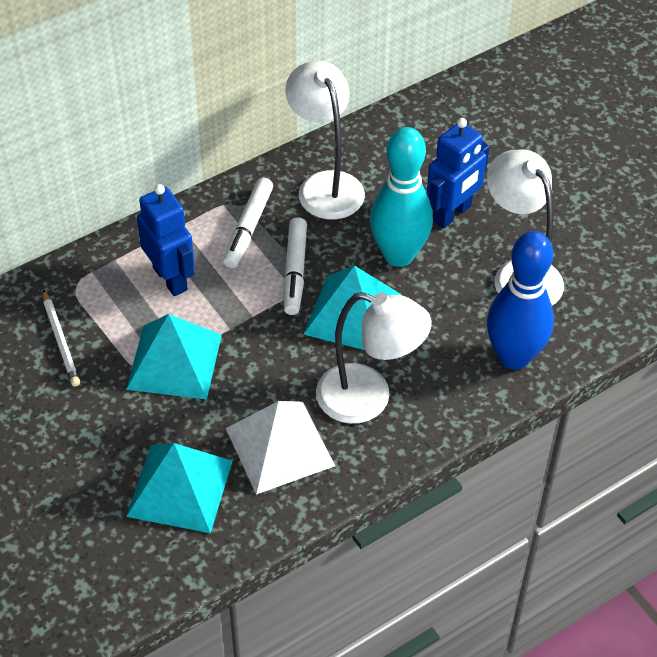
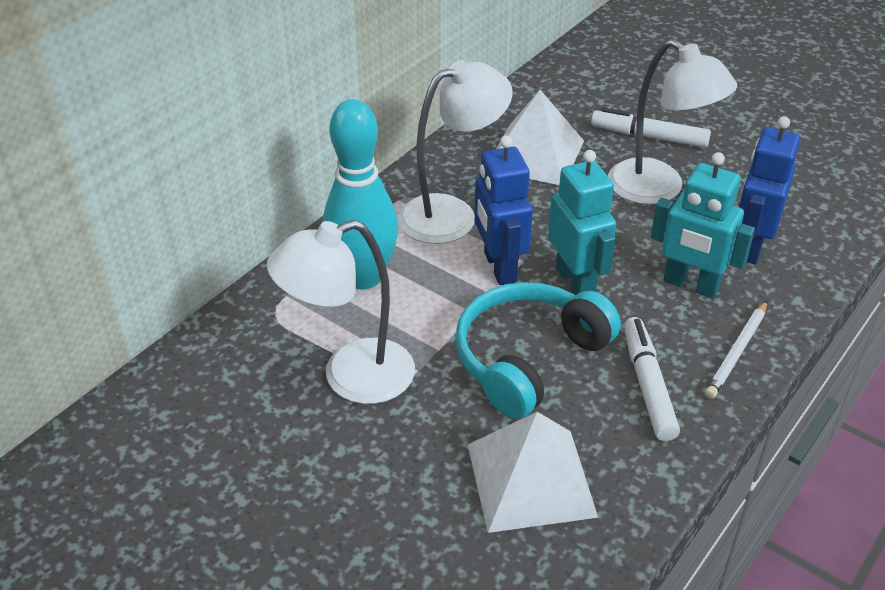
blue bowling pin: 1 -> 0
turquoise headphones: 0 -> 1
turquoise pyramid: 3 -> 0
turquoise robot: 0 -> 2
white pyramid: 1 -> 2

